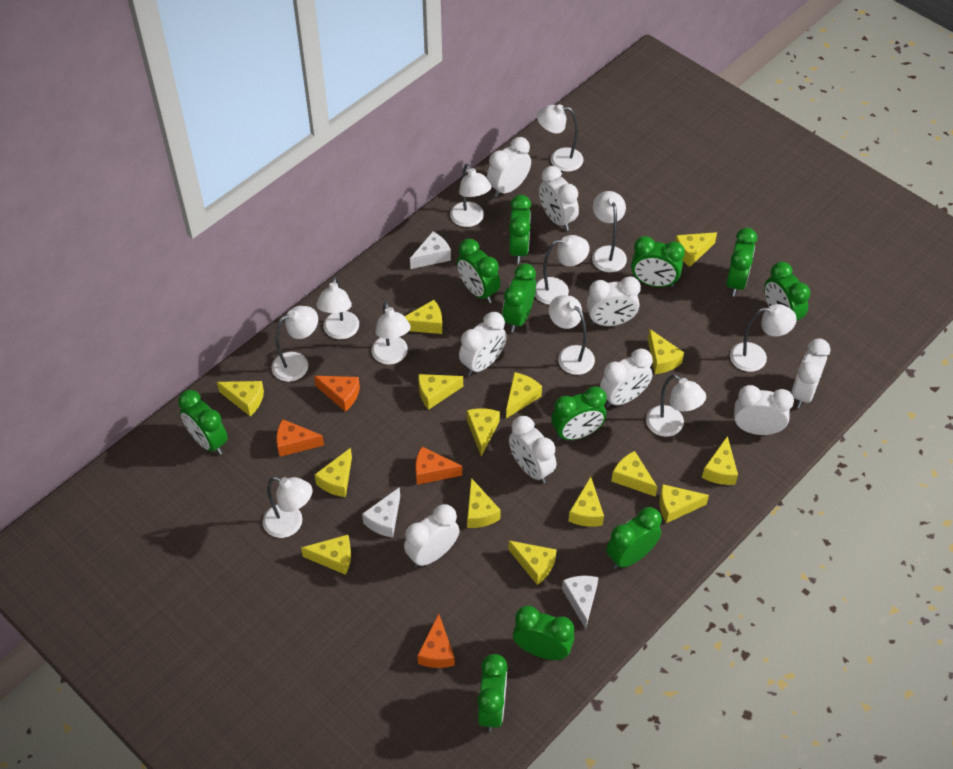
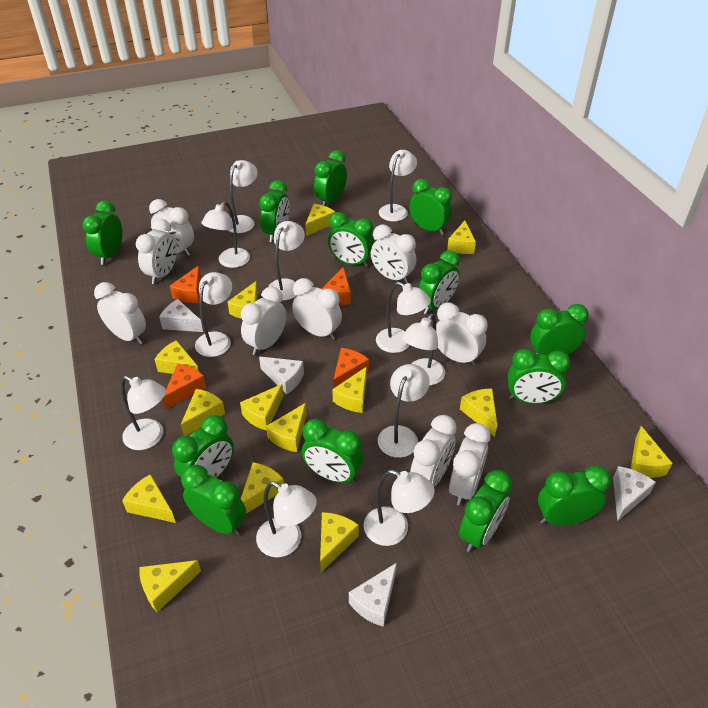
green clock: 11 -> 13
white cheese: 3 -> 4
yellow cheese: 15 -> 14

